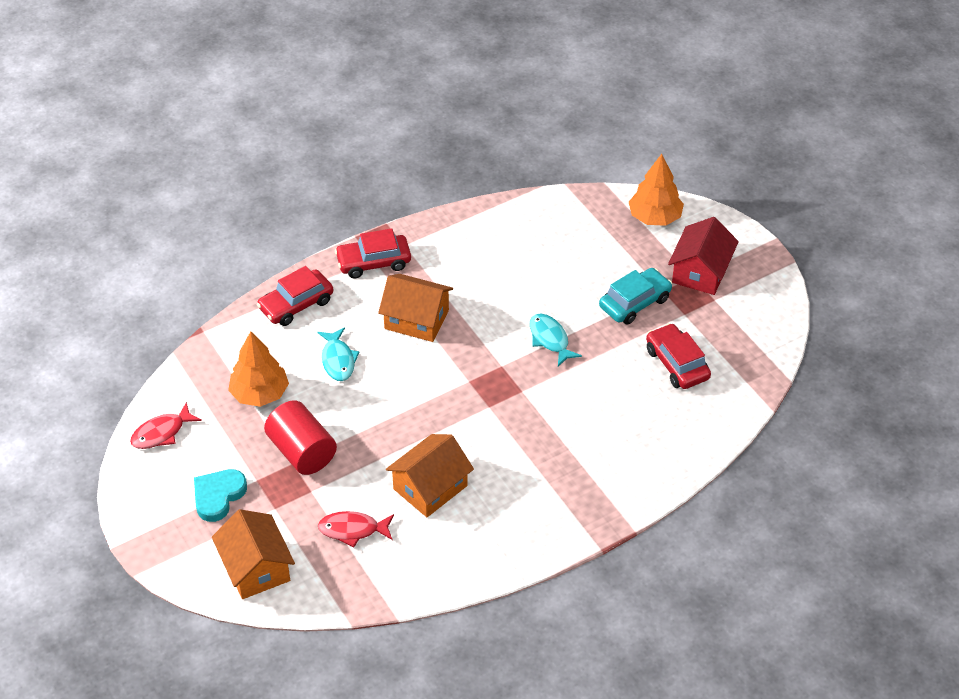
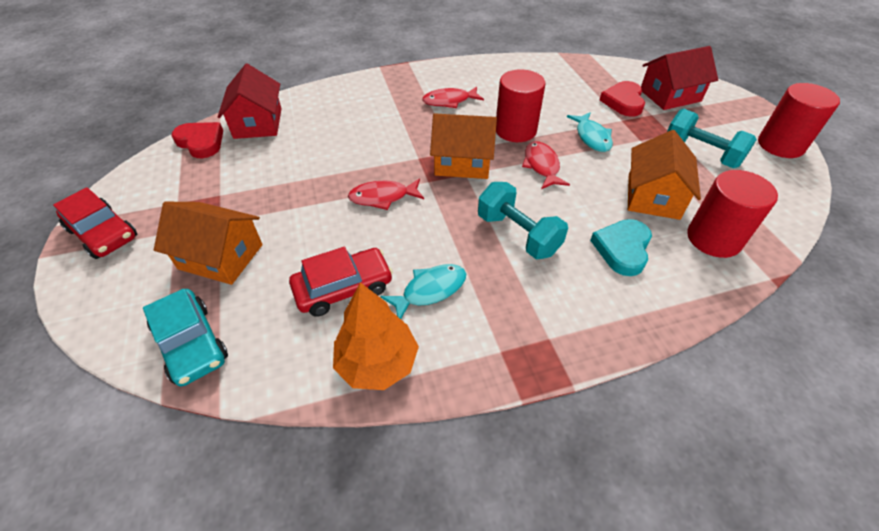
orange tree: 2 -> 1
red car: 3 -> 2
red cylinder: 1 -> 3
red fish: 2 -> 3
red heart: 0 -> 2
red house: 1 -> 2
turquoise dumbbell: 0 -> 2

